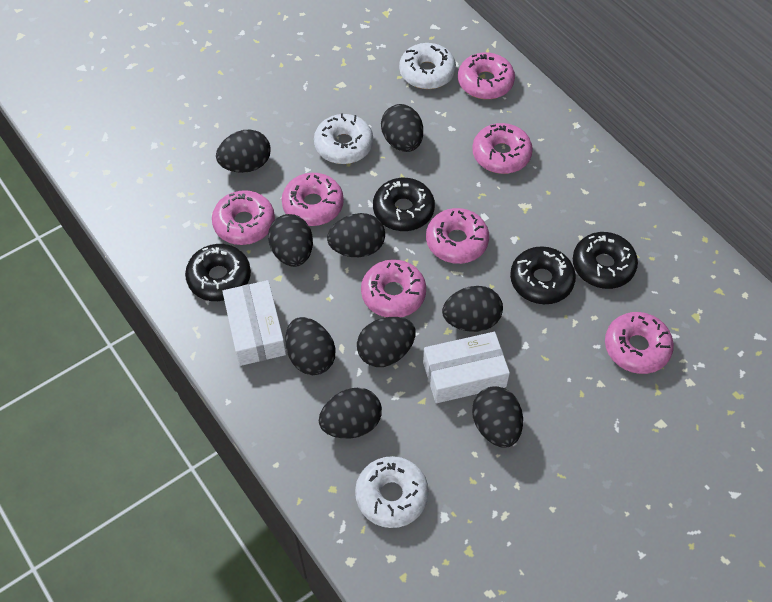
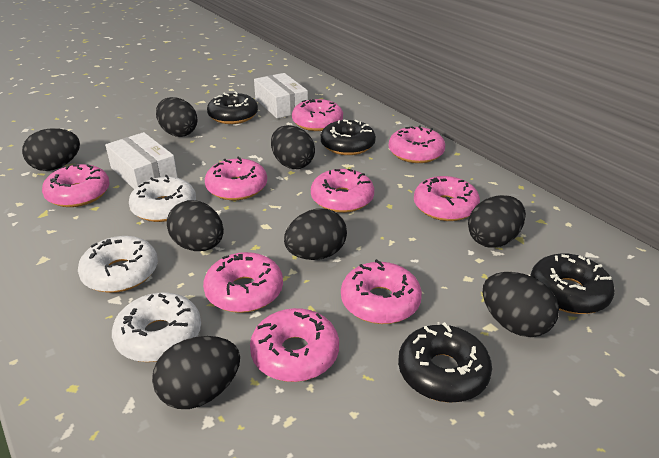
black egg: 9 -> 8
pink donut: 7 -> 9

